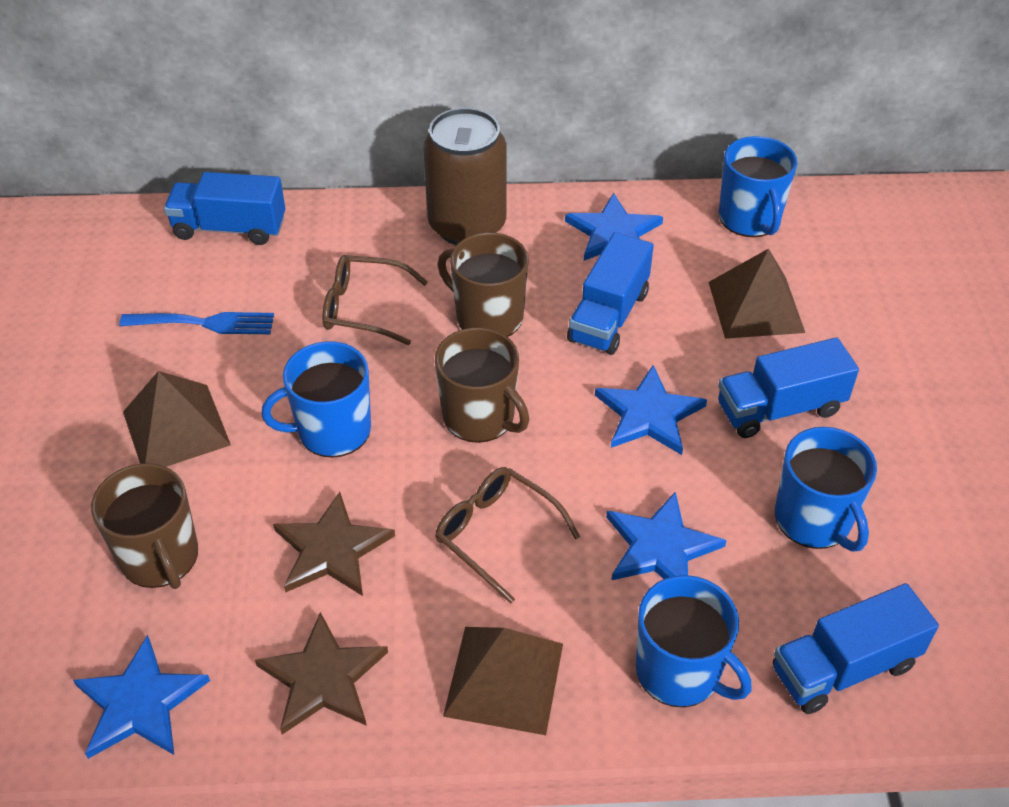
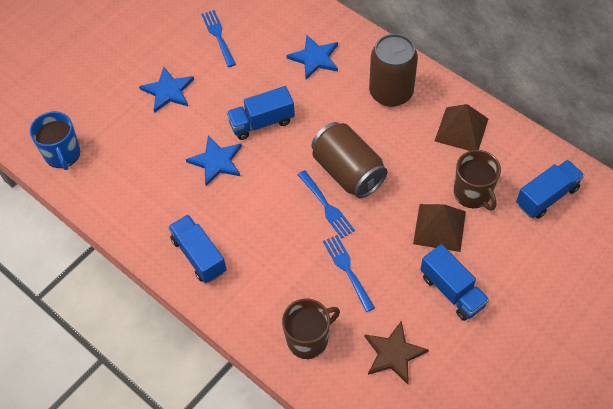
blue fork: 1 -> 3
blue mug: 4 -> 1
blue star: 4 -> 3
brown can: 1 -> 2
brown glasses: 2 -> 0
brown mug: 3 -> 2
brown pyramid: 3 -> 2
brown star: 2 -> 1

